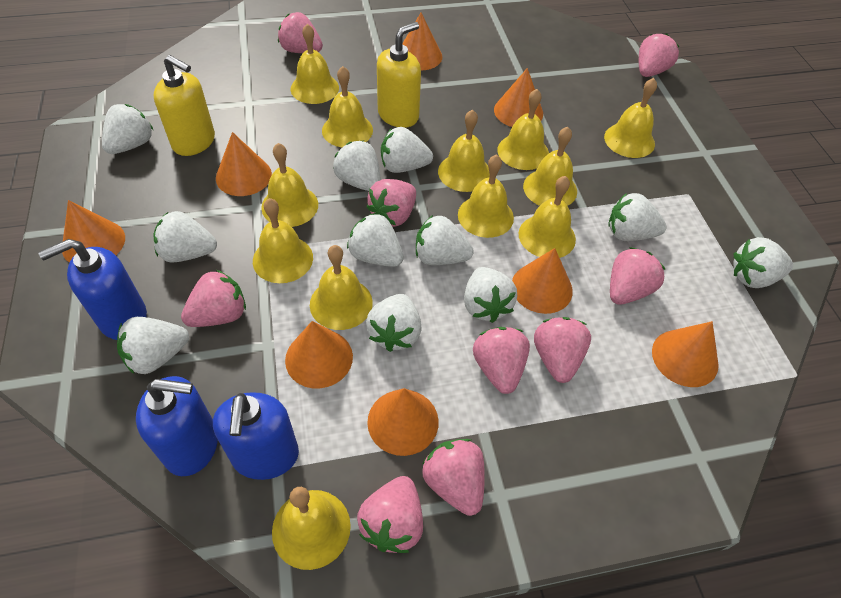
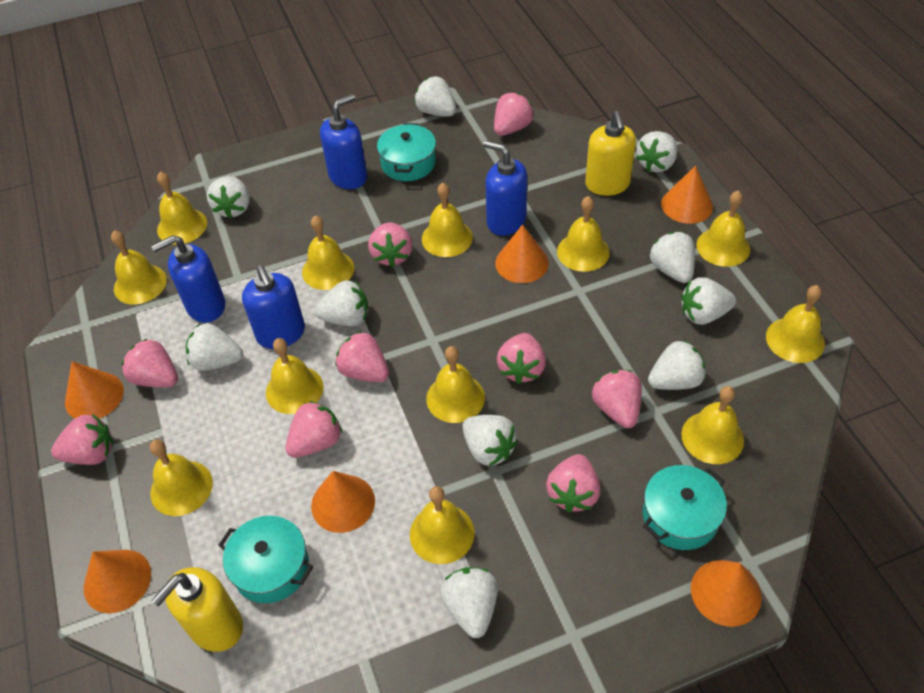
blue soap dispenser: 3 -> 4
orange cone: 8 -> 6
turquoise pot: 0 -> 3
white strawberry: 11 -> 10

